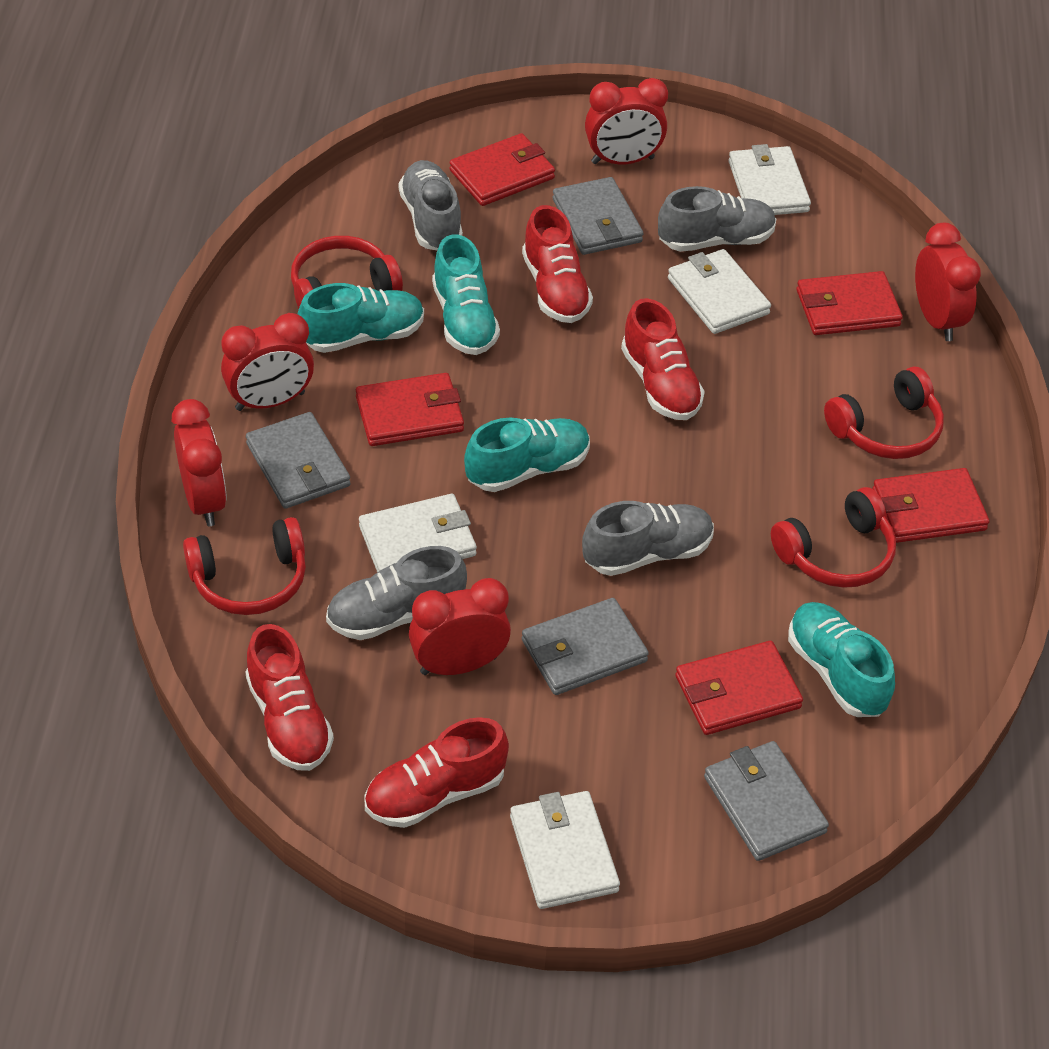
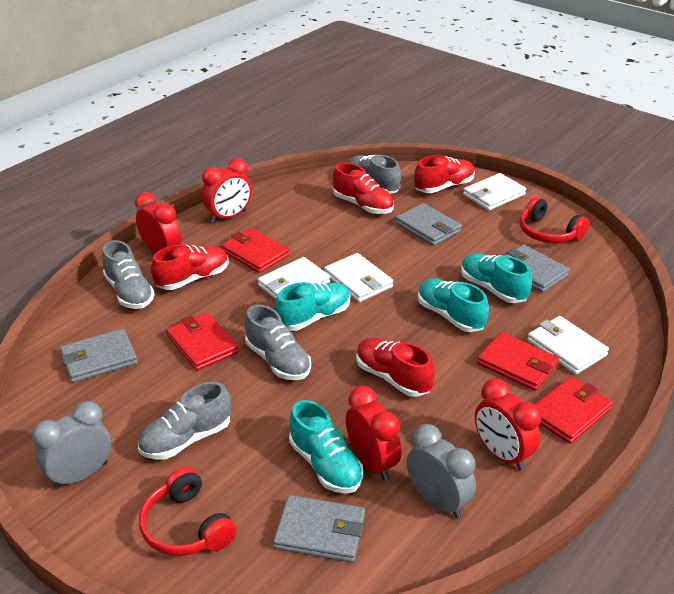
grey clock: 0 -> 2
red clock: 5 -> 4
red headphones: 4 -> 2
red wallet: 5 -> 4

